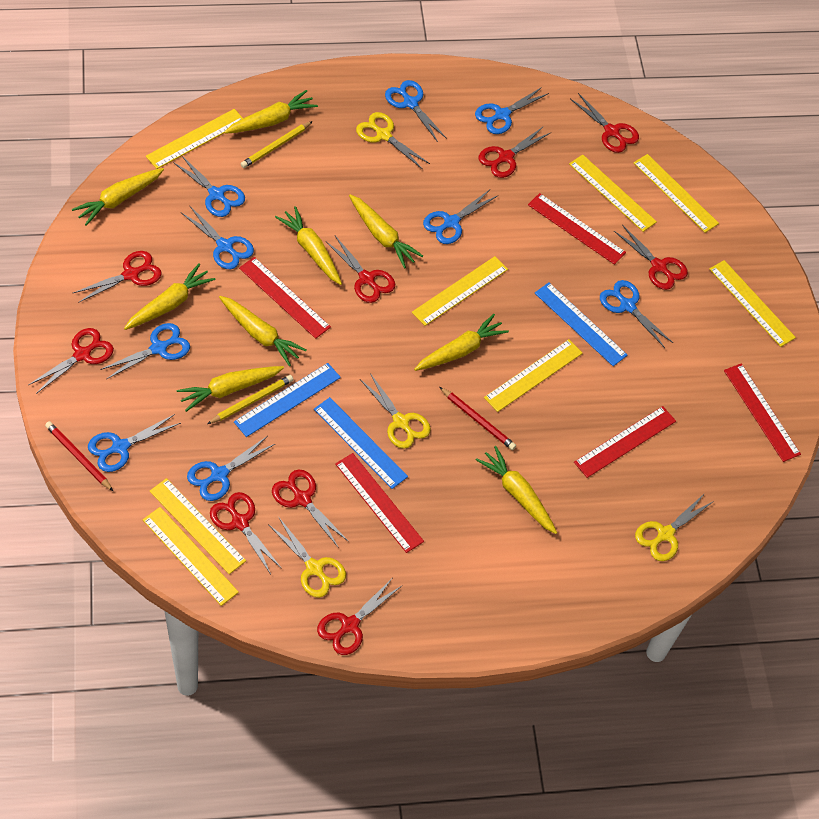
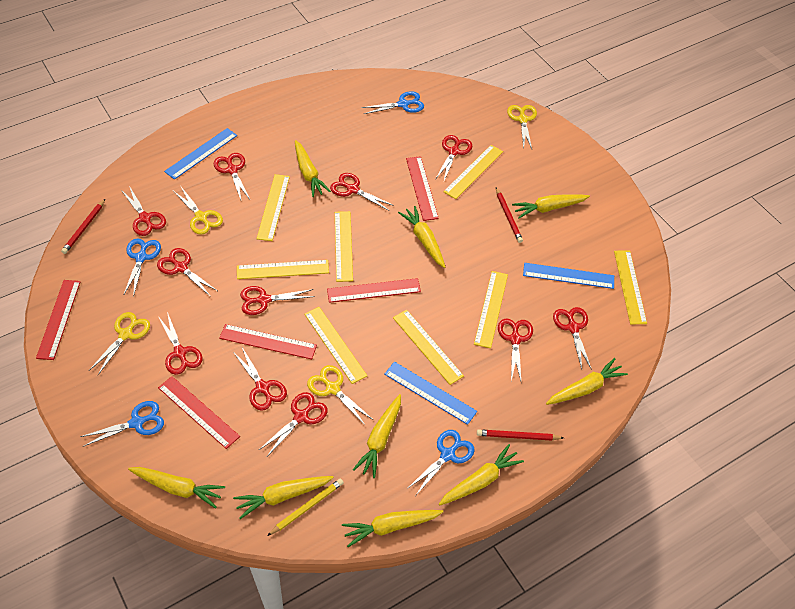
blue scissors: 9 -> 4
red pencil: 2 -> 3
red scissors: 9 -> 11
yellow pencil: 2 -> 1

